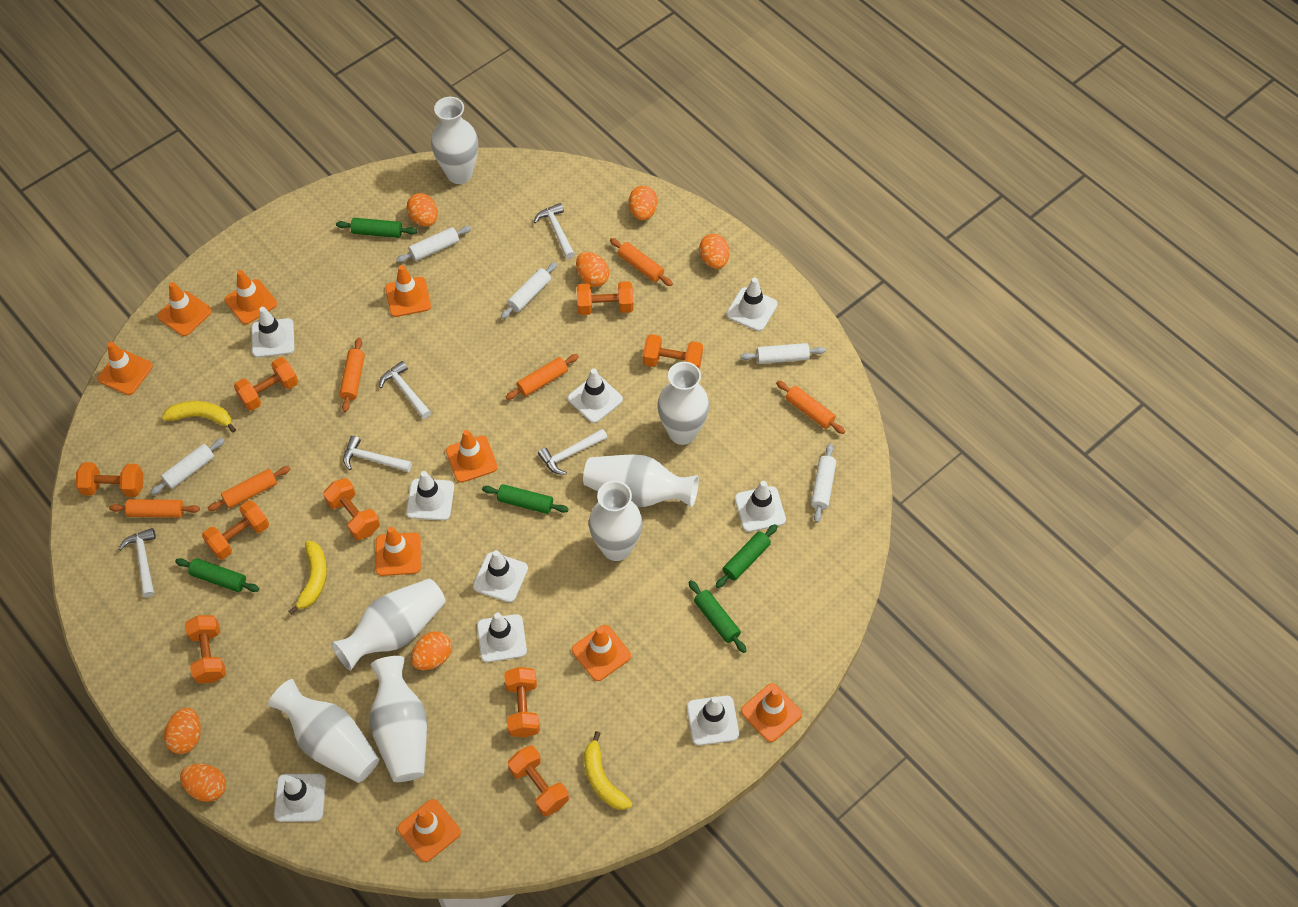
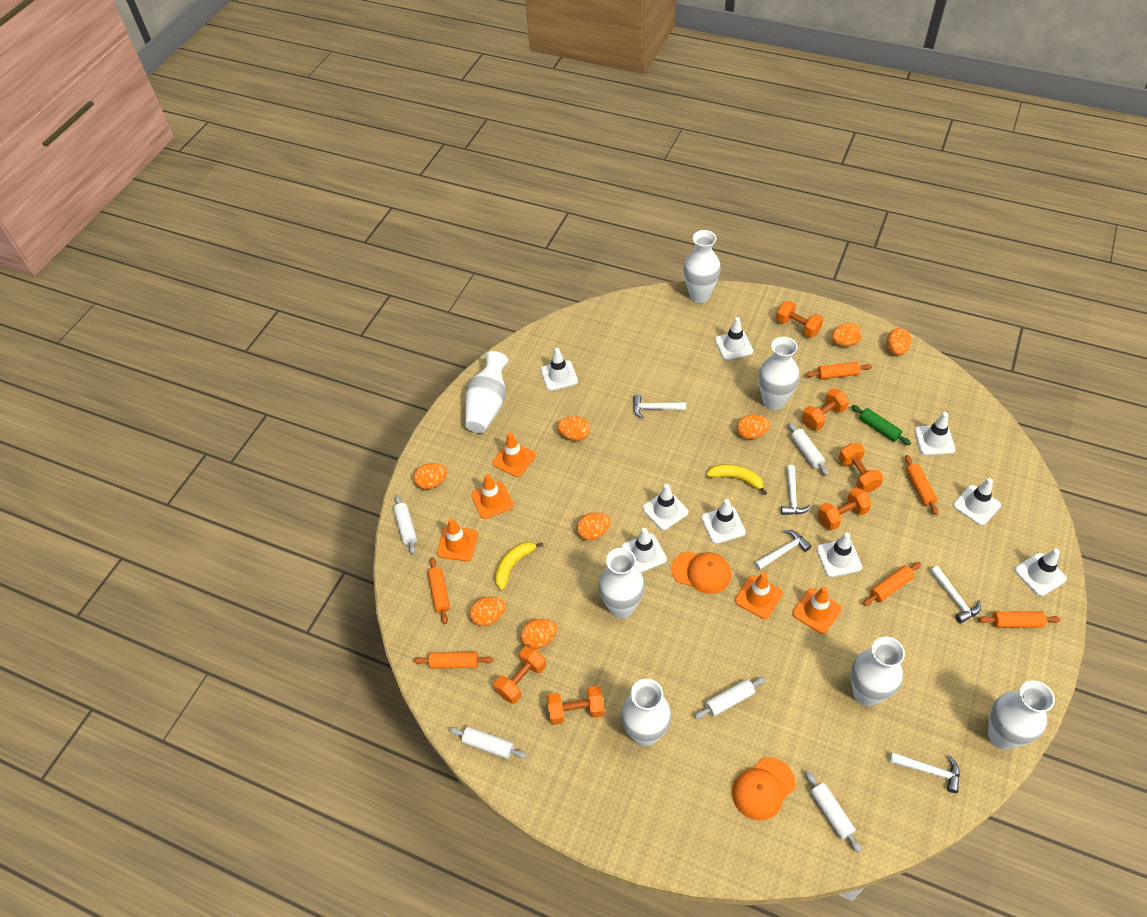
green rolling pin: 5 -> 1
orange cap: 0 -> 2
orange dumbbell: 9 -> 6
orange egg: 7 -> 8
orange traffic cone: 9 -> 5
yellow banana: 3 -> 2

